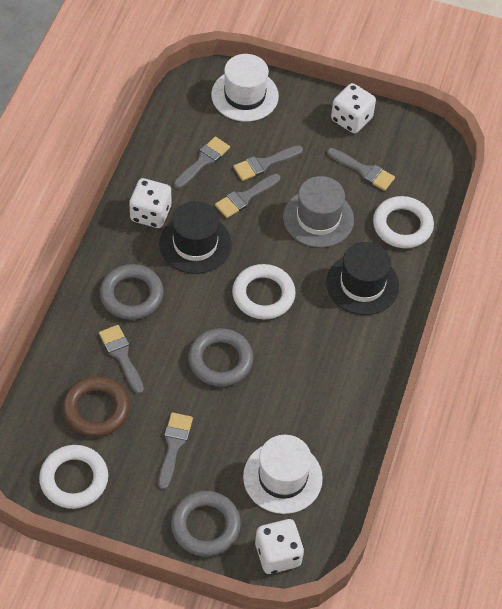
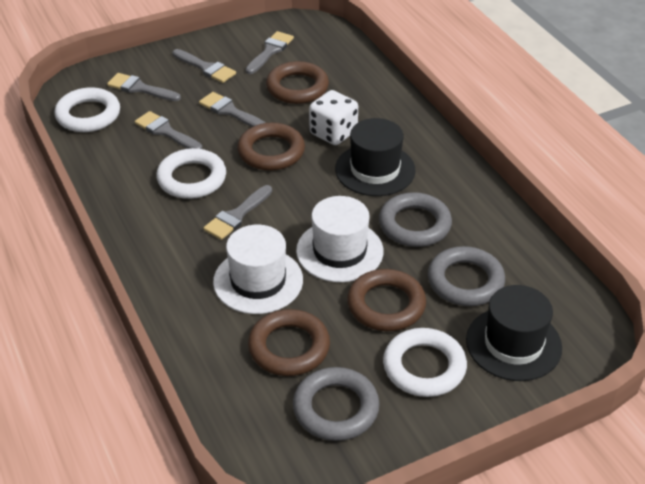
brown ring: 1 -> 4
grey hat: 1 -> 0
white dice: 3 -> 1

